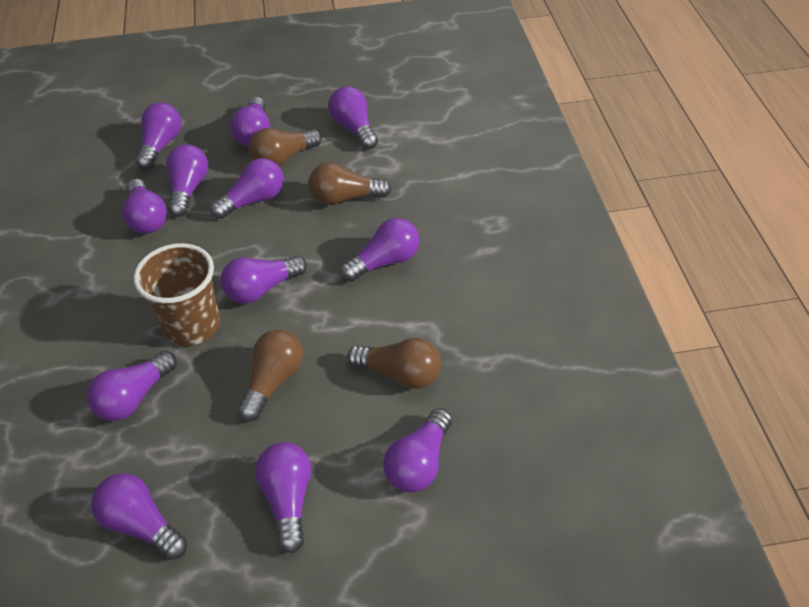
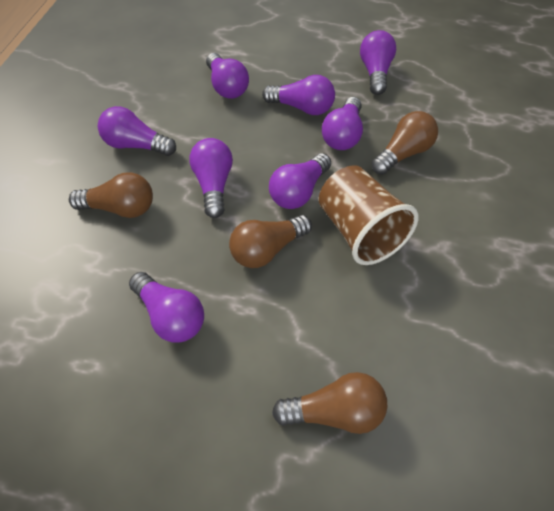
purple light bulb: 12 -> 8

